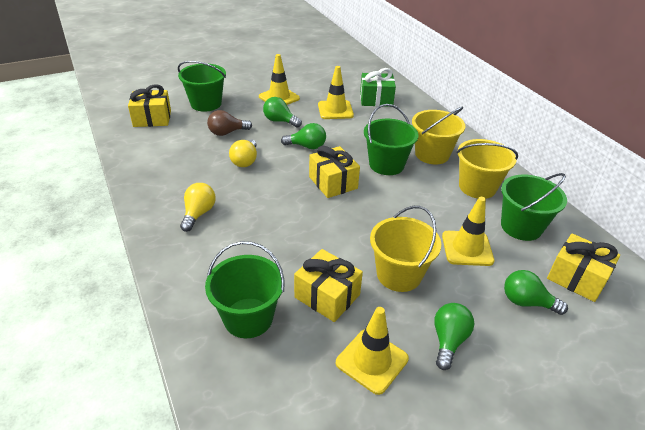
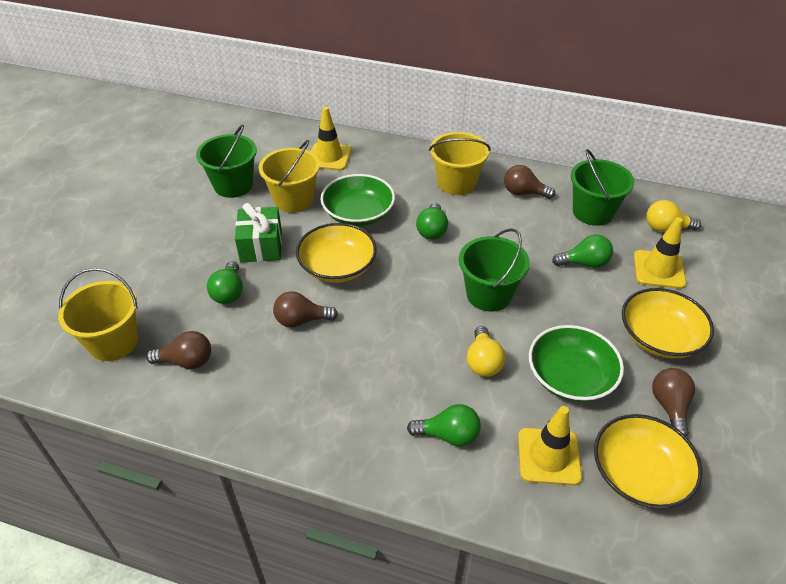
brown light bulb: 1 -> 4
green bowl: 0 -> 2
green bucket: 4 -> 3
yellow bowl: 0 -> 3
yellow gift: 4 -> 0
yellow traffic cone: 4 -> 3

